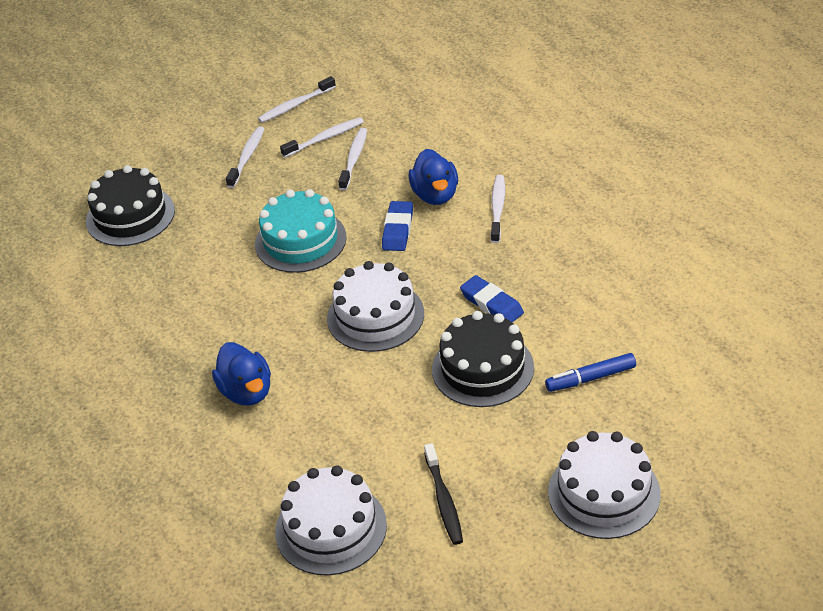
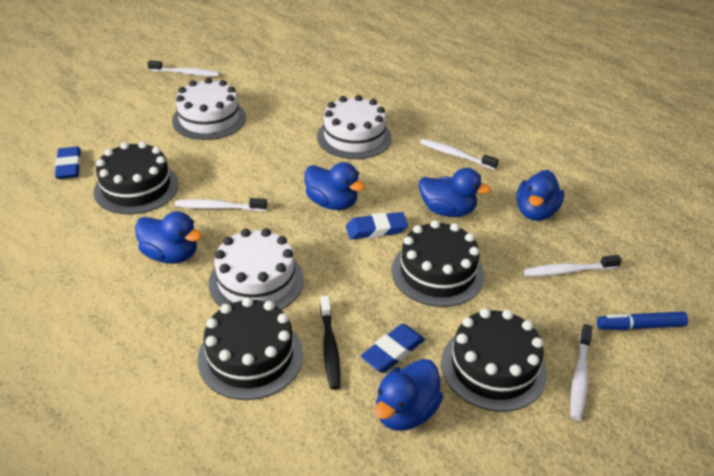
black cake: 2 -> 4
blue duck: 2 -> 5
blue eraser: 2 -> 3
turquoise cake: 1 -> 0

